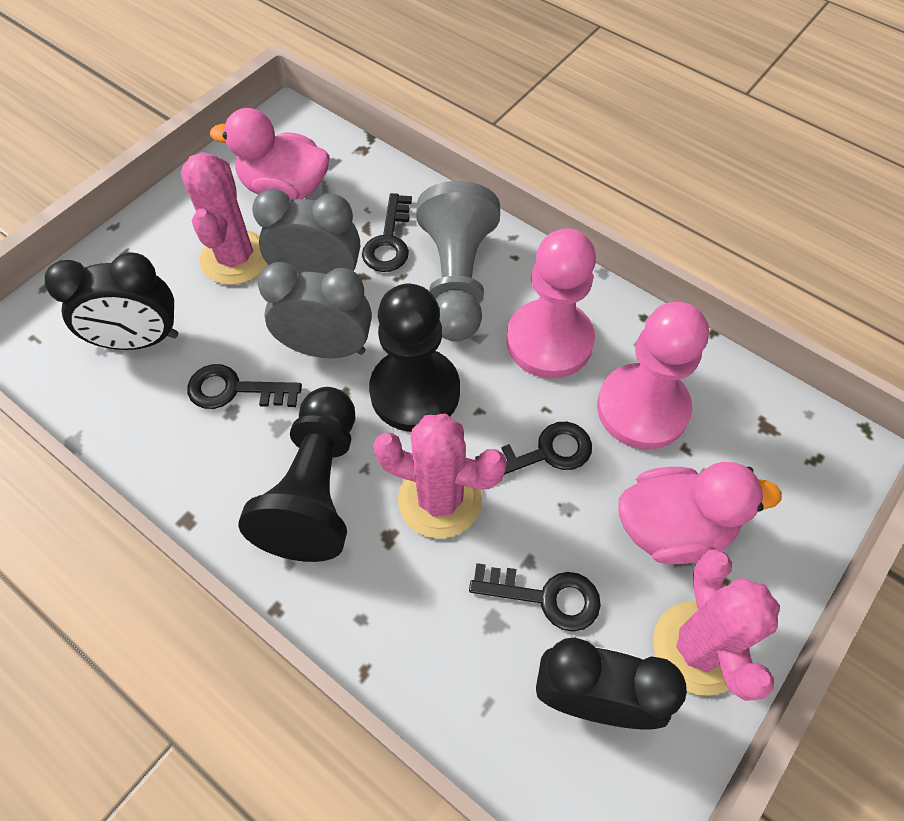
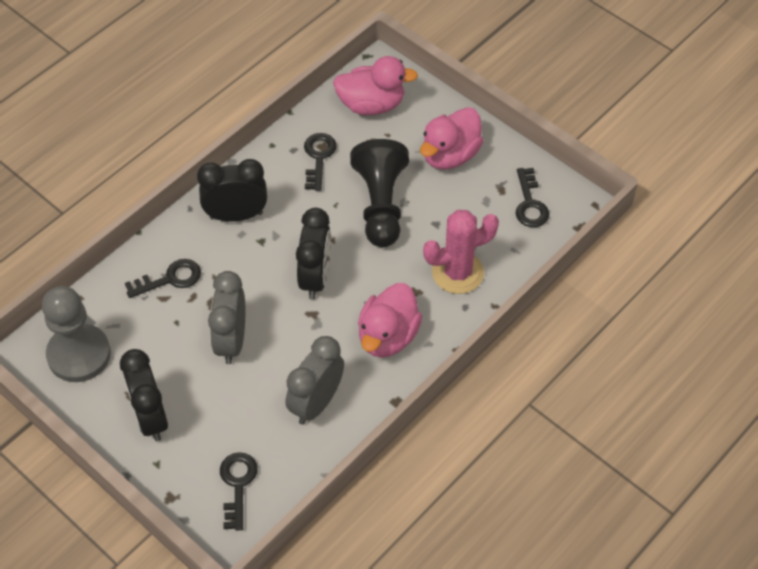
black clock: 2 -> 3
black pawn: 2 -> 1
pink cactus: 3 -> 1
pink duck: 2 -> 3
pink pawn: 2 -> 0

